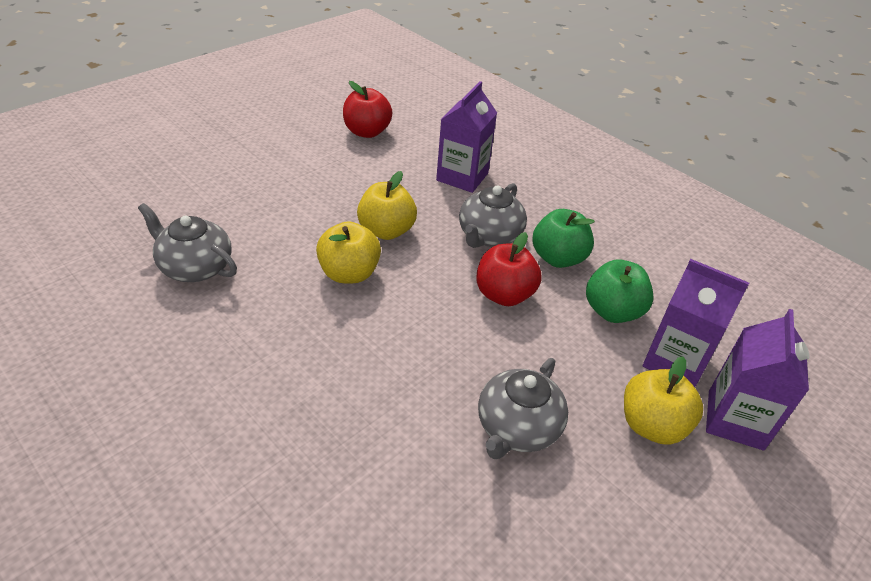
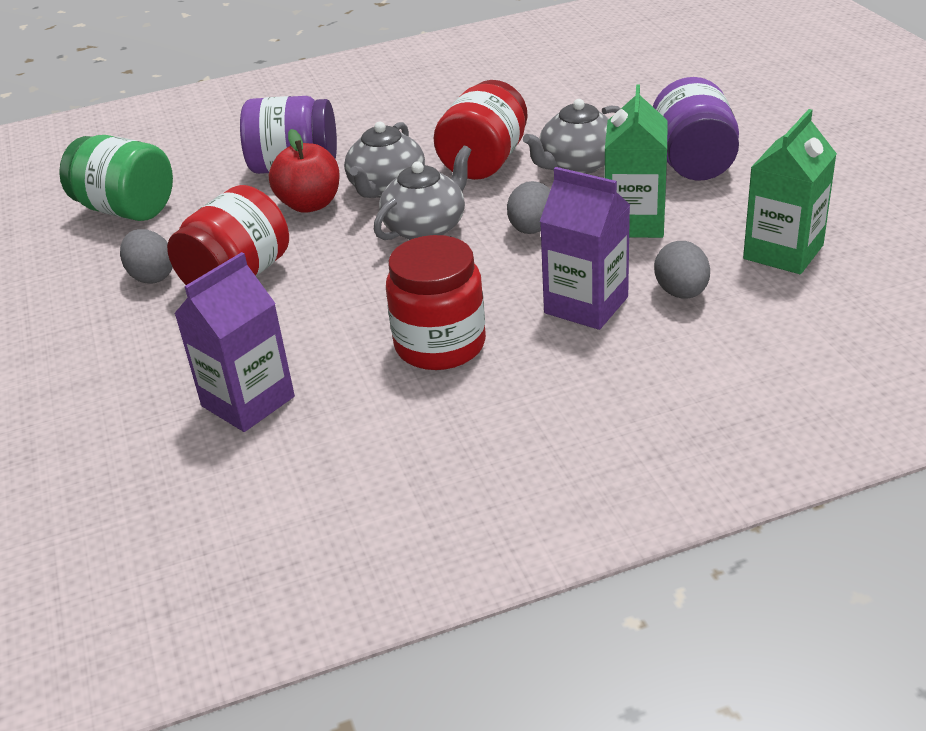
green apple: 2 -> 0
green carton: 0 -> 2
green jar: 0 -> 1
grey egg: 0 -> 3
purple carton: 3 -> 2
purple jar: 0 -> 2
red apple: 2 -> 1
red jar: 0 -> 3
yellow apple: 3 -> 0

